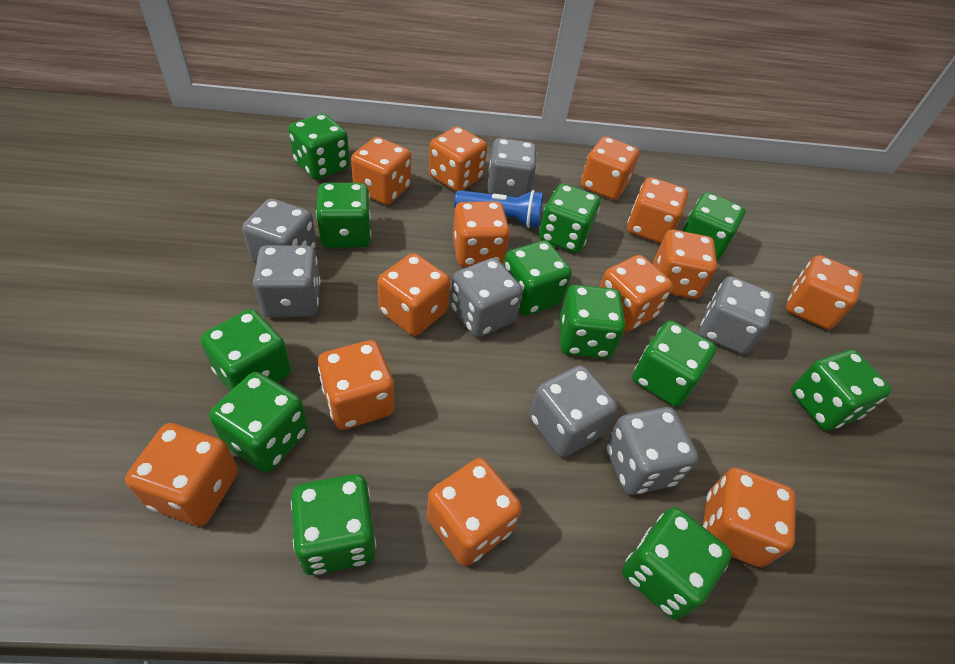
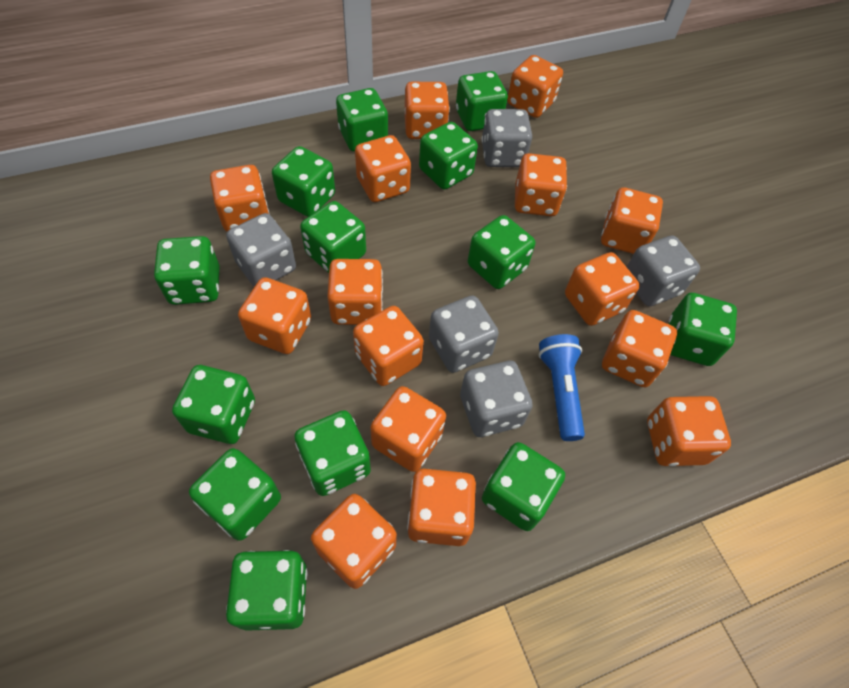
green dice: 12 -> 13
grey dice: 7 -> 5
orange dice: 13 -> 15

